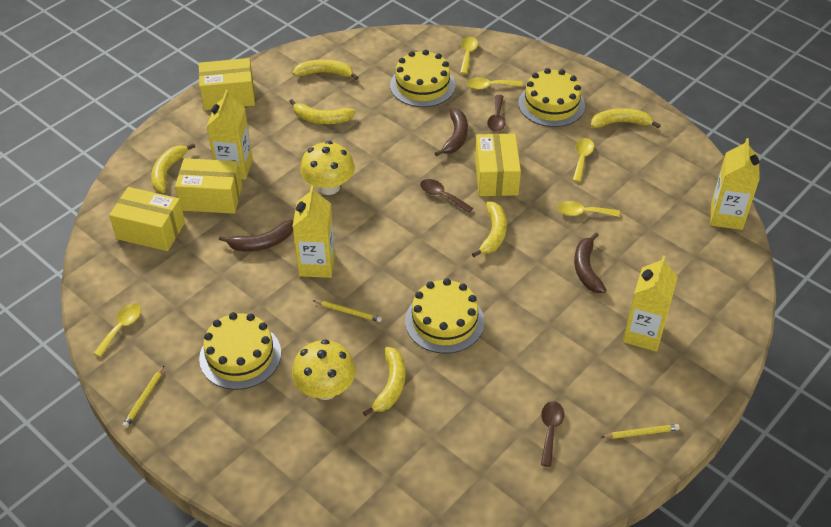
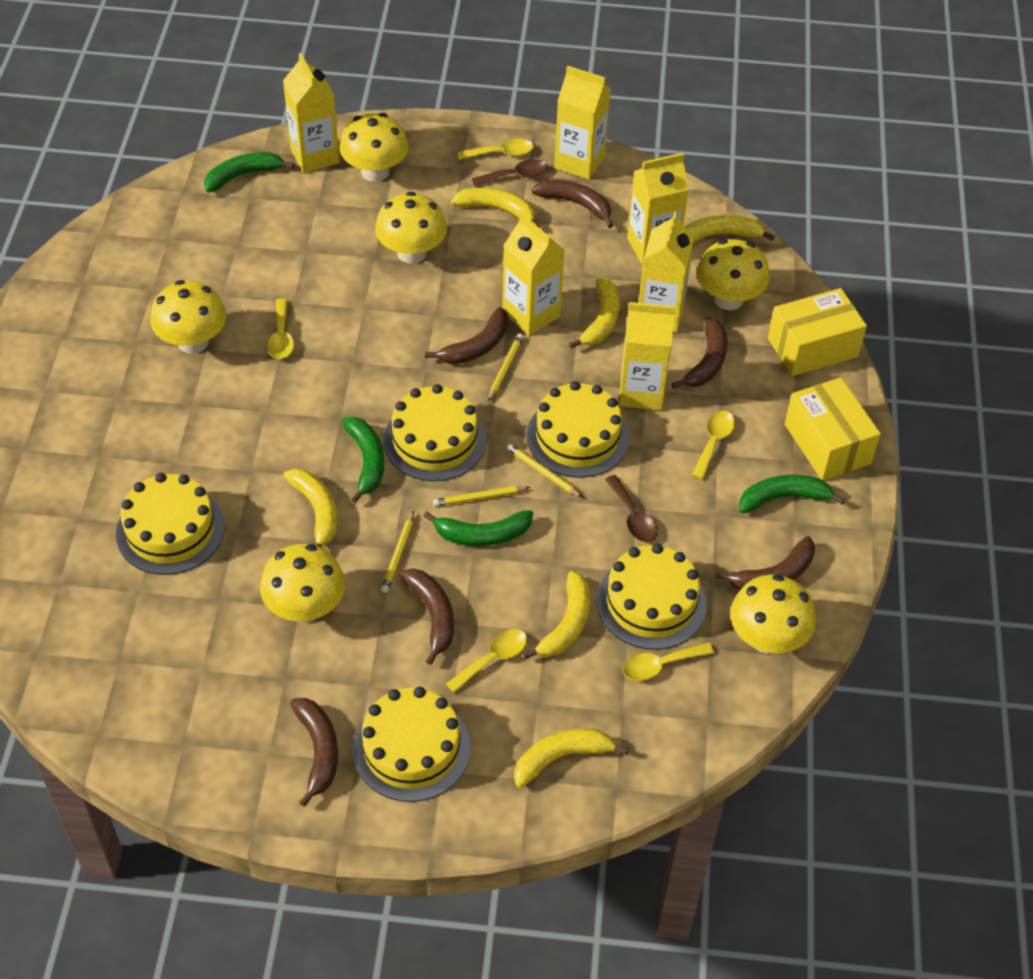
brown banana: 3 -> 6
brown spoon: 3 -> 2
green banana: 0 -> 4
yellow box: 4 -> 2
yellow cake: 4 -> 5
yellow carton: 4 -> 6
yellow mushroom: 2 -> 6
yellow pencil: 3 -> 4

